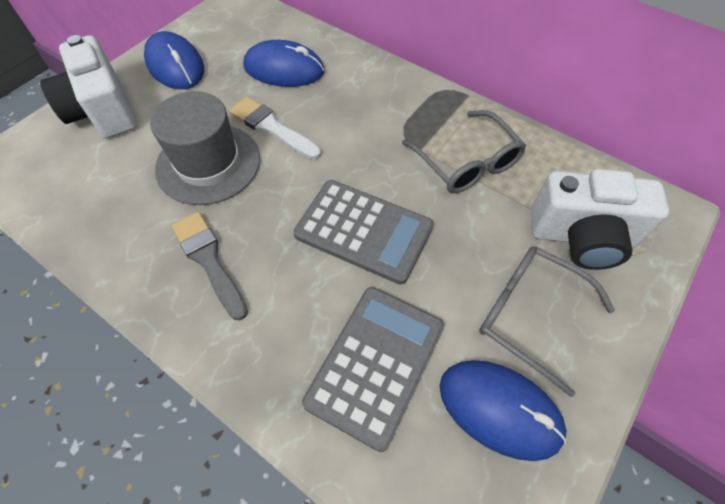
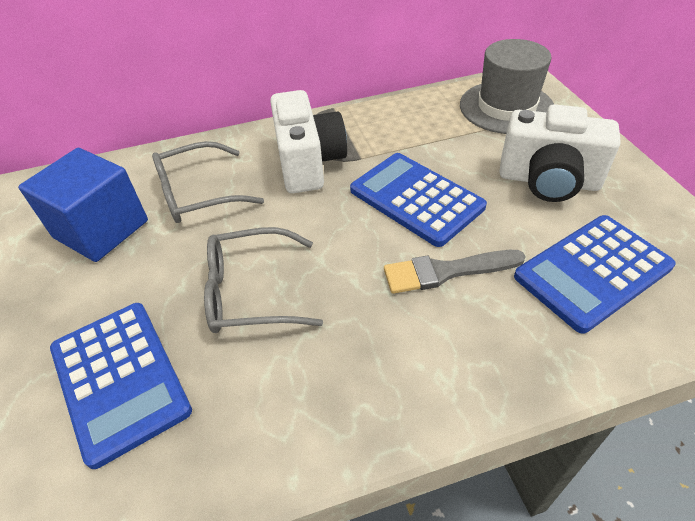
blue calculator: 0 -> 3
blue cube: 0 -> 1
blue mouse: 3 -> 0
grey calculator: 2 -> 0
white brush: 1 -> 0

